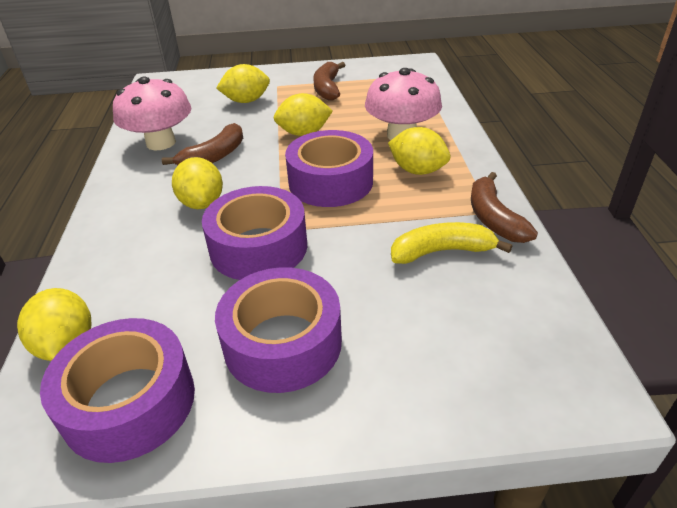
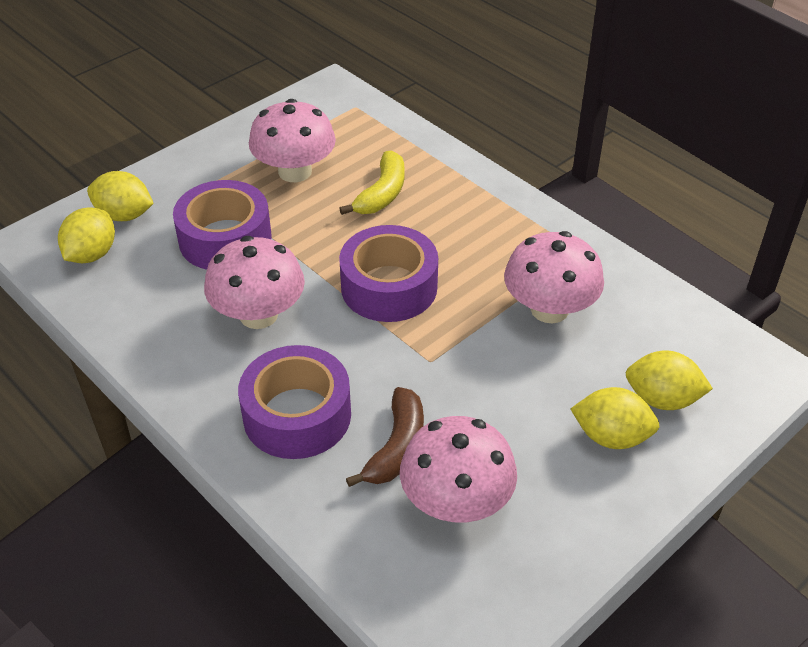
brown banana: 3 -> 1
pink mushroom: 2 -> 4
purple tape: 4 -> 3
yellow lemon: 5 -> 4

